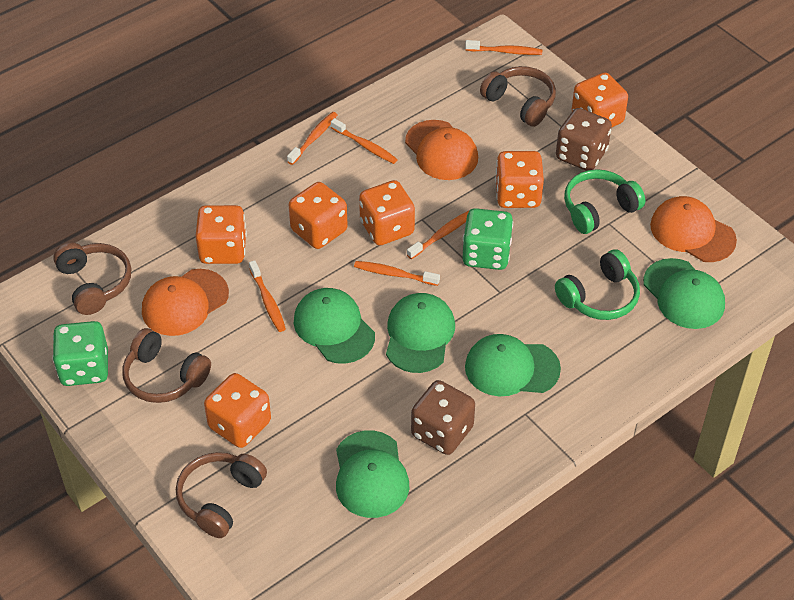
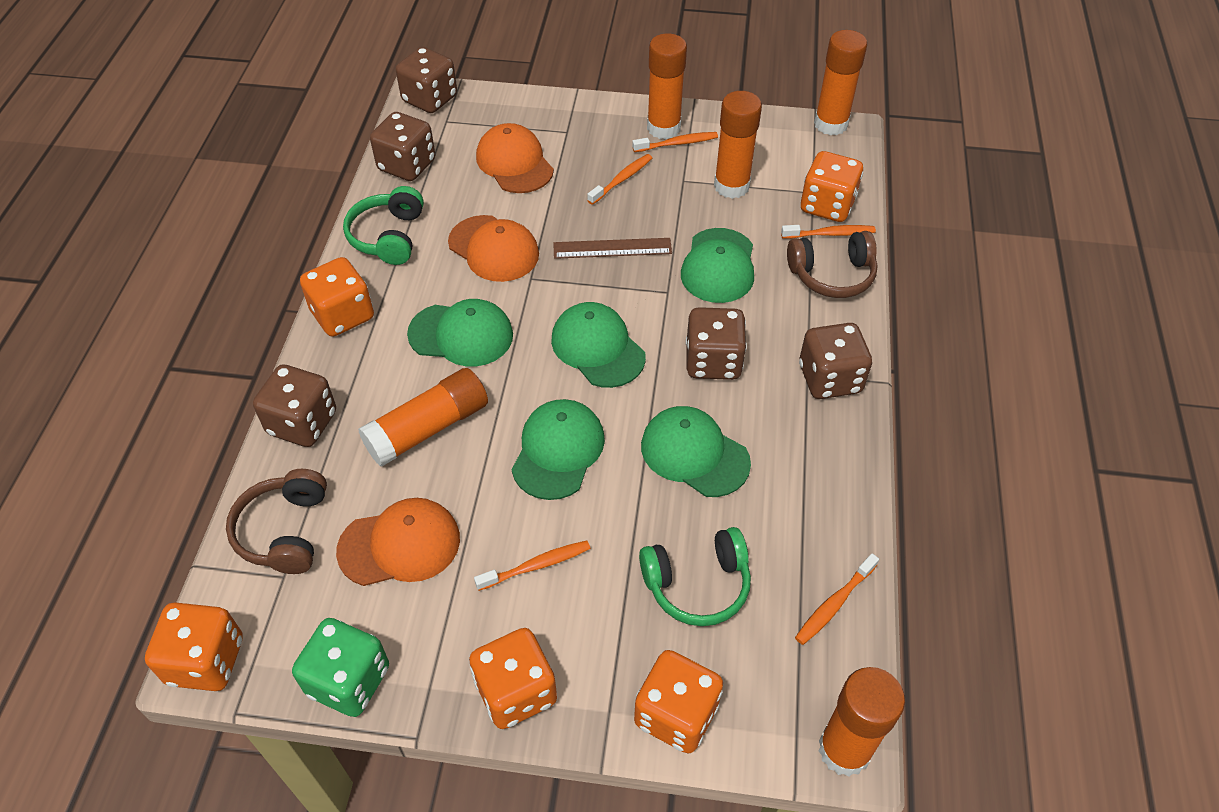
brown dice: 2 -> 5
brown headphones: 4 -> 2
brown ruler: 0 -> 1
green dice: 2 -> 1
orange dice: 6 -> 5
orange glue stick: 0 -> 5
orange toothbrush: 6 -> 5

